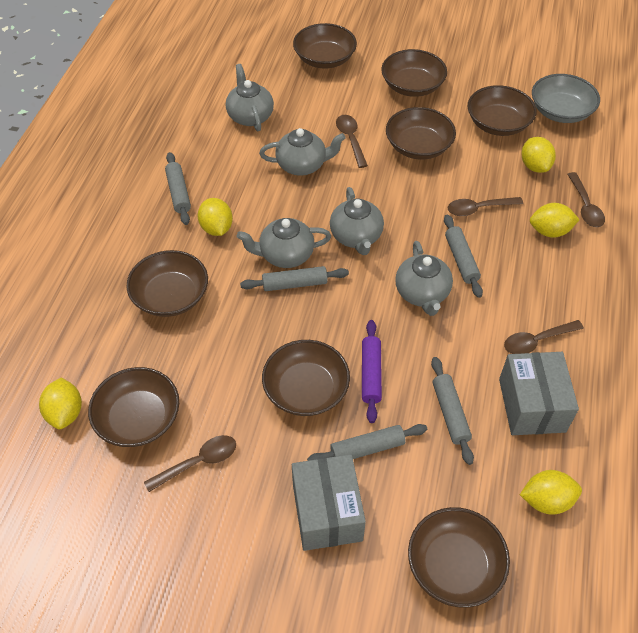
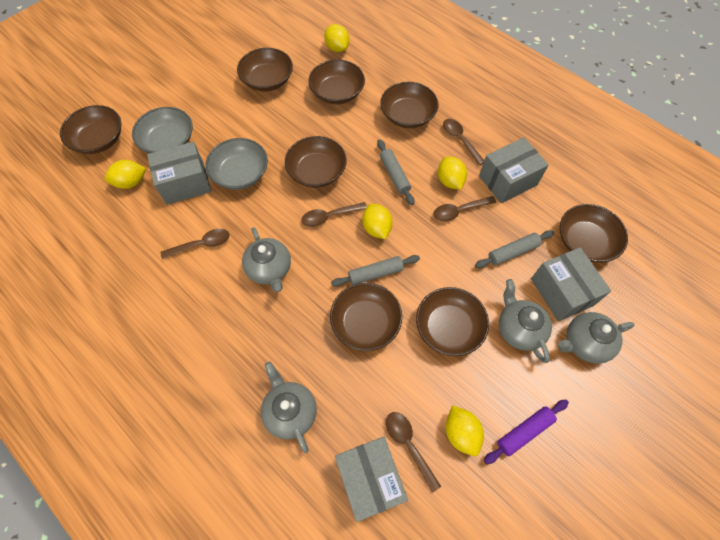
grey bowl: 1 -> 2
grey box: 2 -> 4
grey rolling pin: 5 -> 3
grey teapot: 5 -> 4

